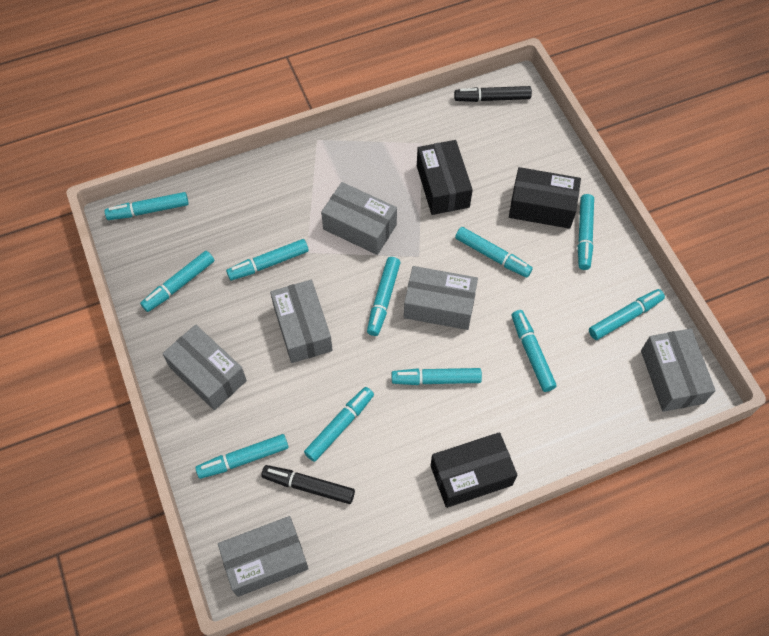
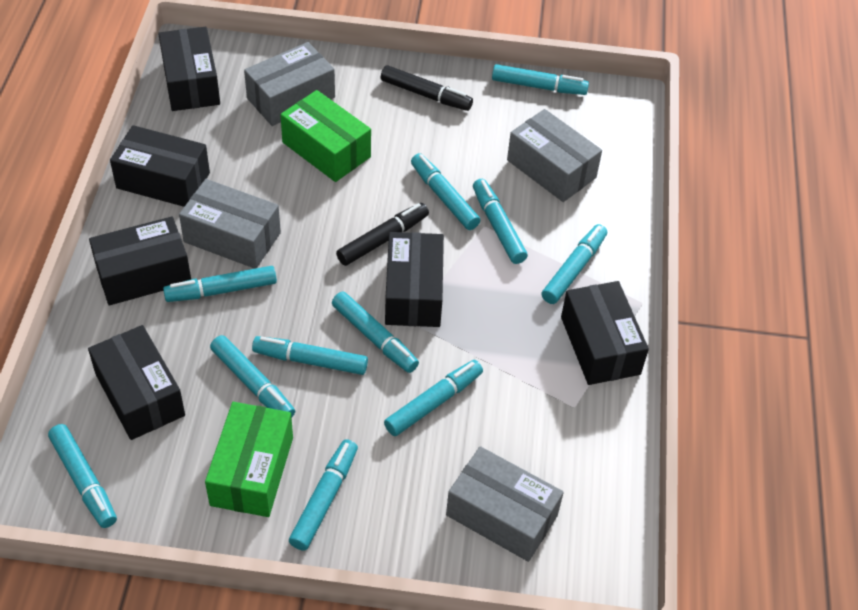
black box: 3 -> 6
green box: 0 -> 2
grey box: 6 -> 4

